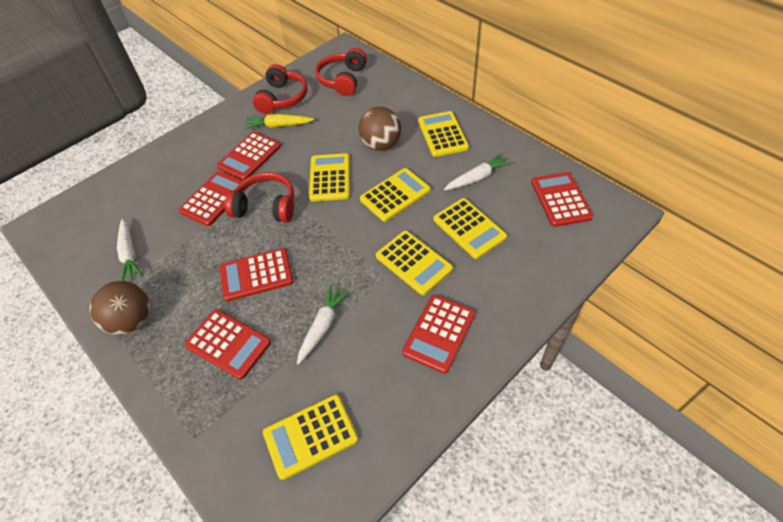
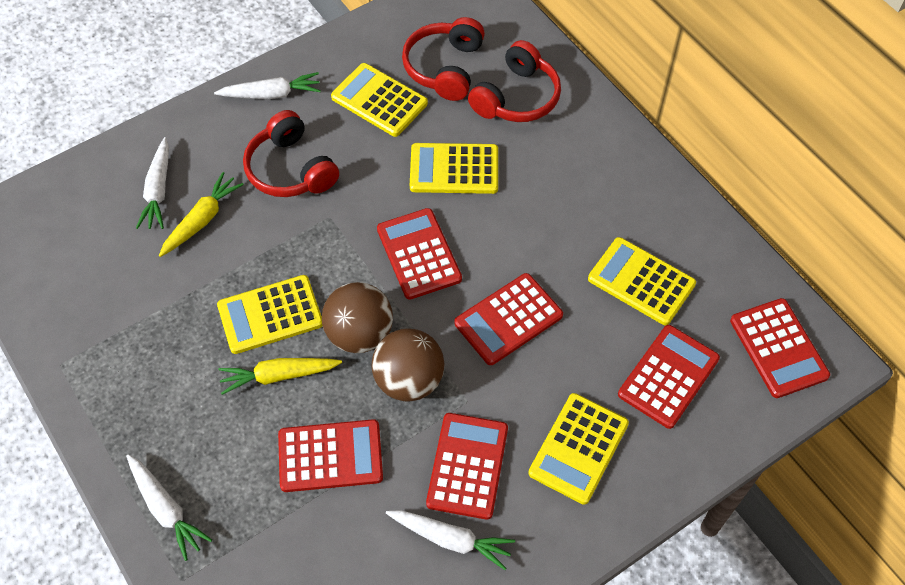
white carrot: 3 -> 4
yellow calculator: 6 -> 5
yellow carrot: 1 -> 2

